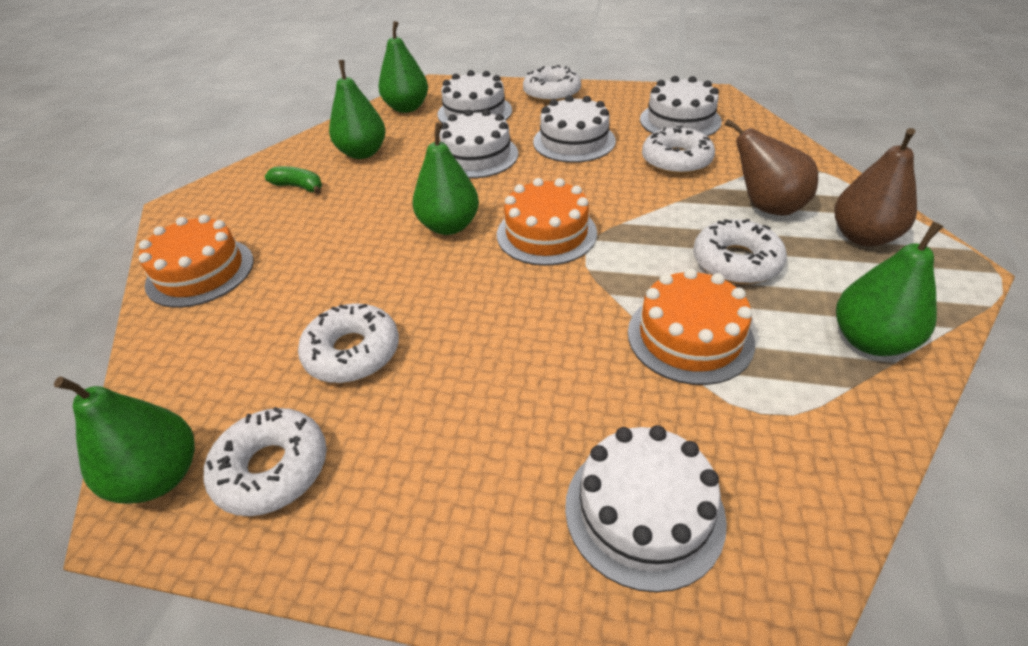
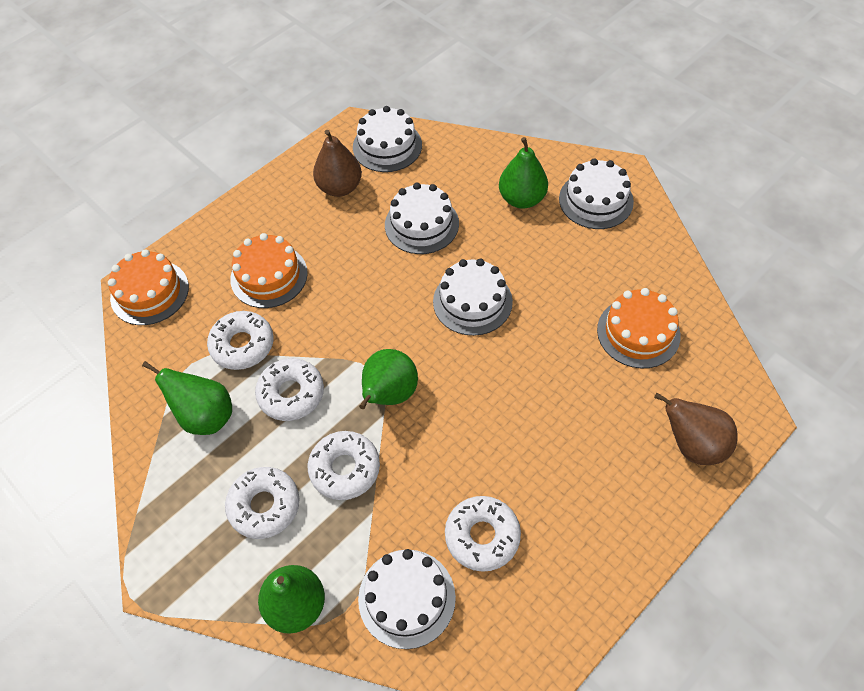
green banana: 1 -> 0
green pear: 5 -> 4

